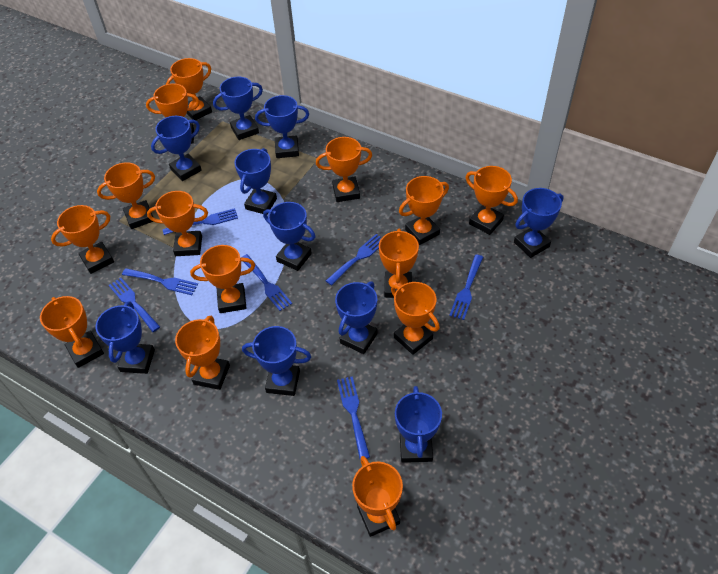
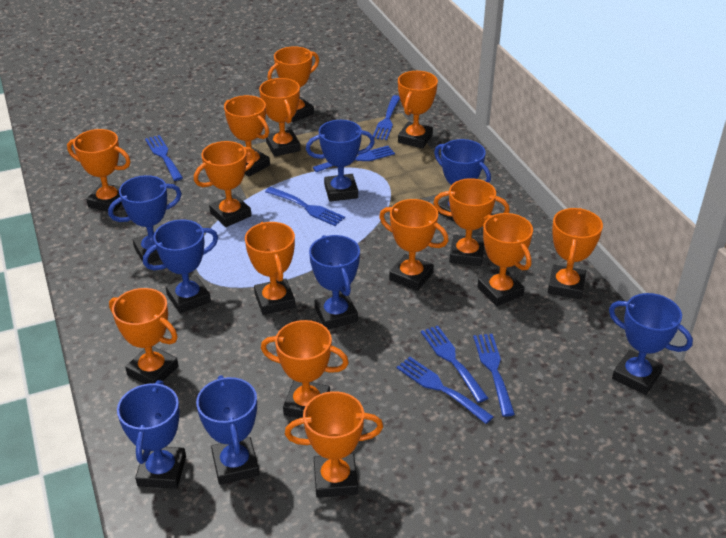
blue trophy: 10 -> 8

